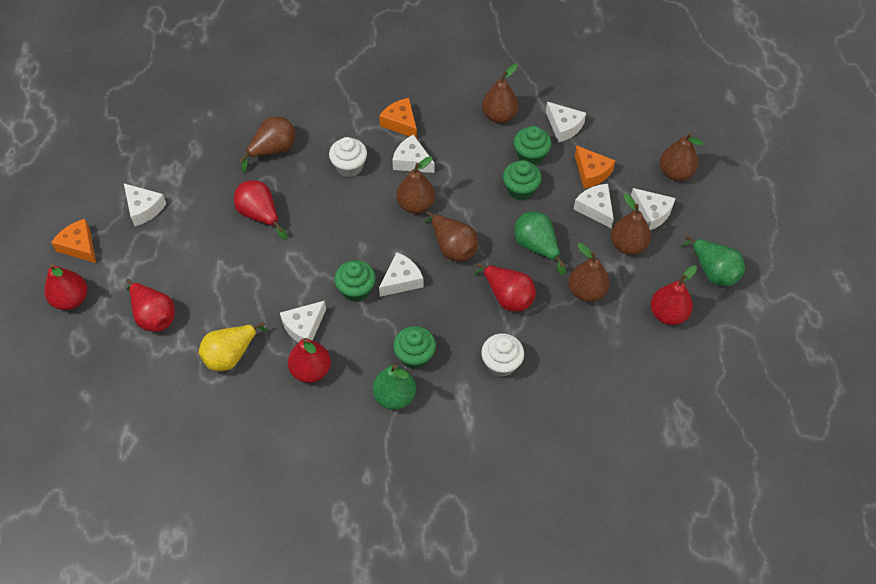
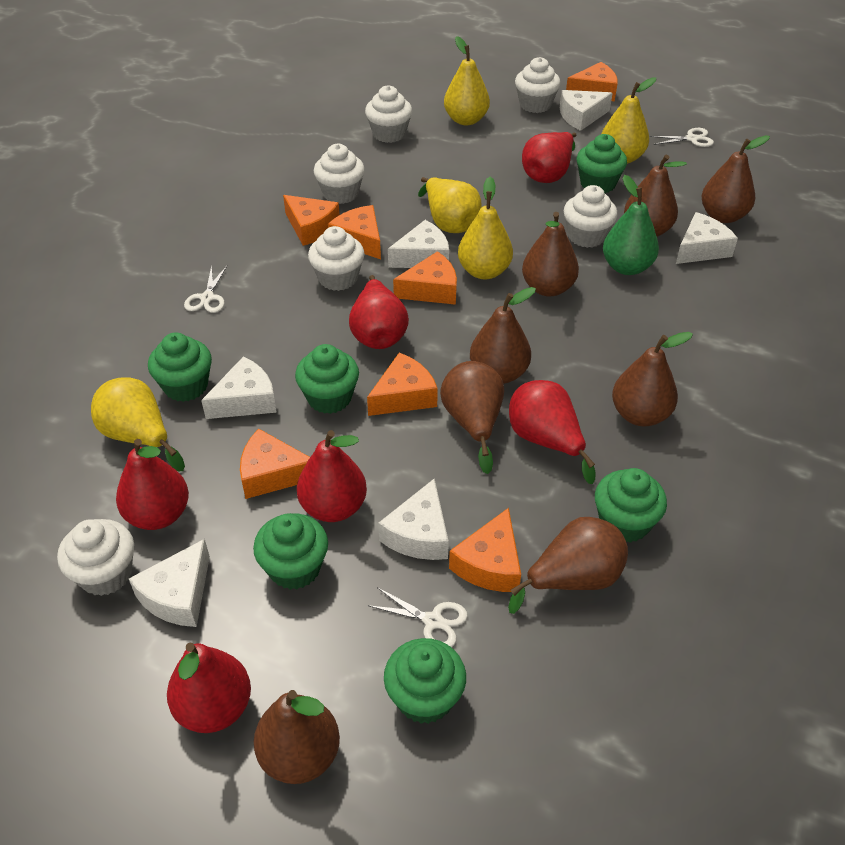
brown pear: 7 -> 8
green cupcake: 4 -> 6
green pear: 3 -> 1
orange cheese: 3 -> 7
white cheese: 7 -> 6
white cupcake: 2 -> 6
white scissors: 0 -> 3
yellow pear: 1 -> 5

